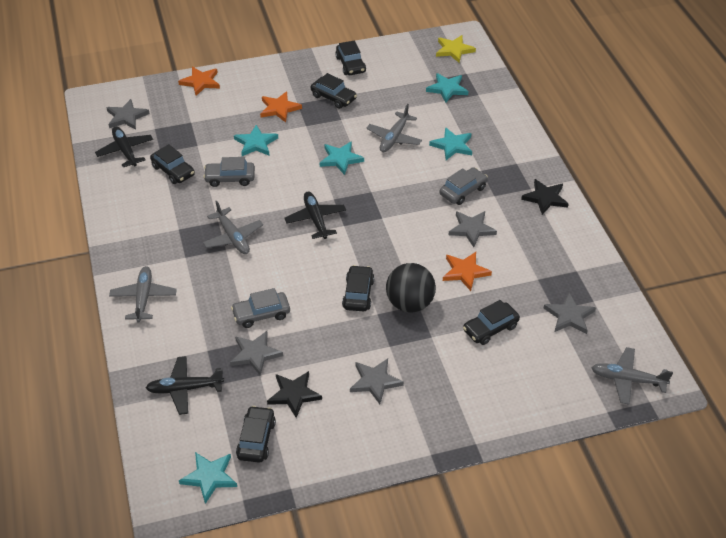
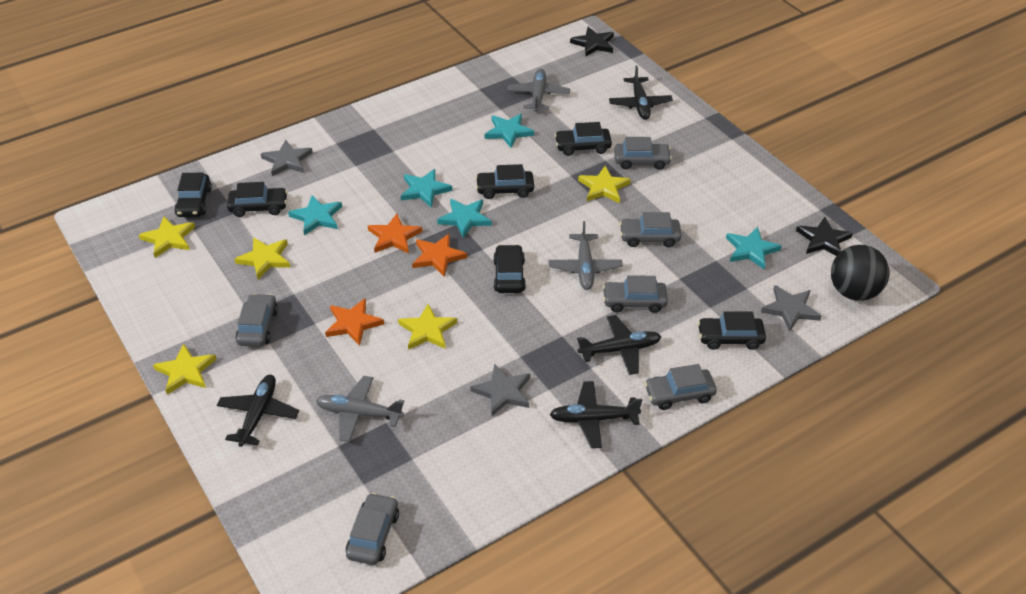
black plane: 3 -> 4
grey car: 3 -> 6
grey plane: 4 -> 3
grey star: 5 -> 3
yellow star: 1 -> 5

